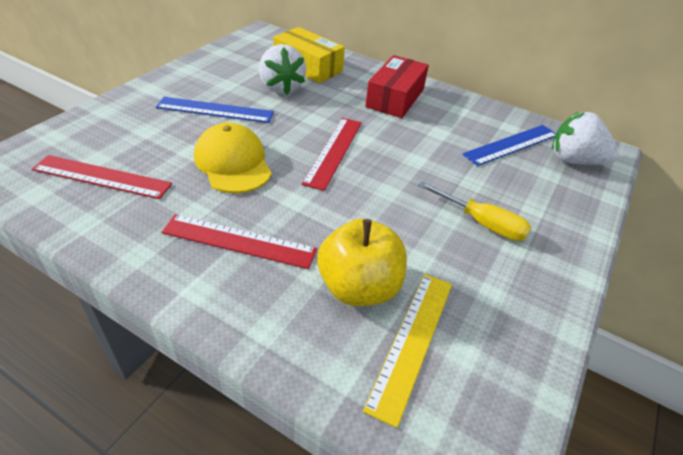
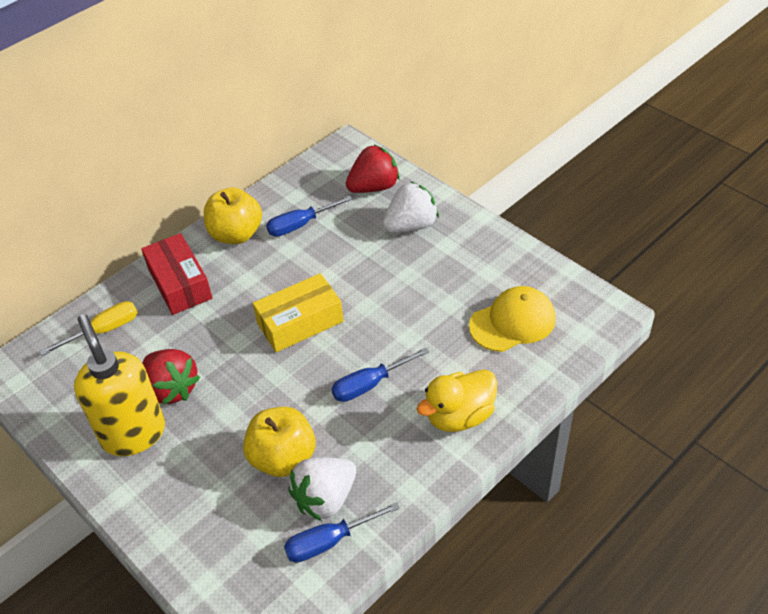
blue ruler: 2 -> 0
blue screwdriver: 0 -> 3
red ruler: 3 -> 0
red strawberry: 0 -> 2
yellow apple: 1 -> 2
yellow duck: 0 -> 1
yellow ruler: 1 -> 0
yellow soap dispenser: 0 -> 1

